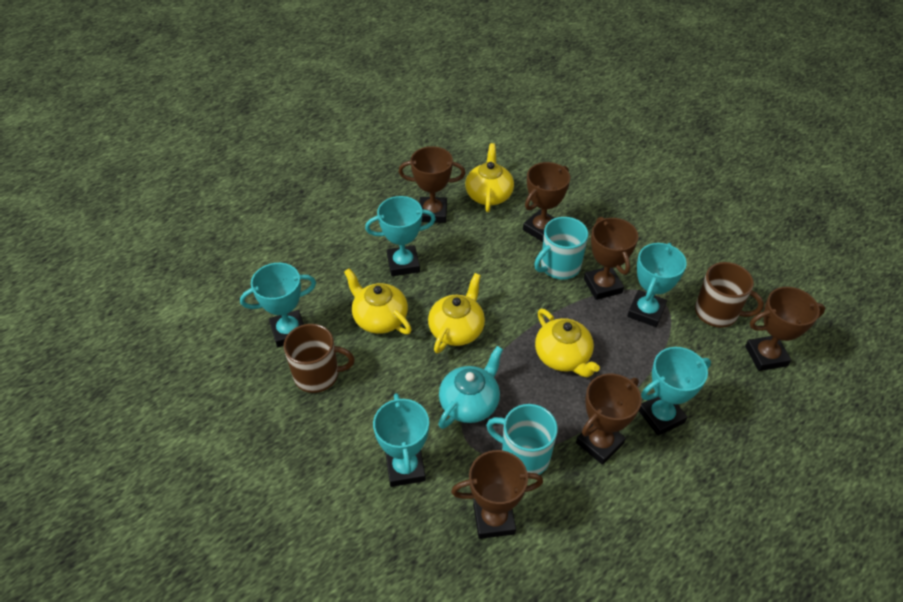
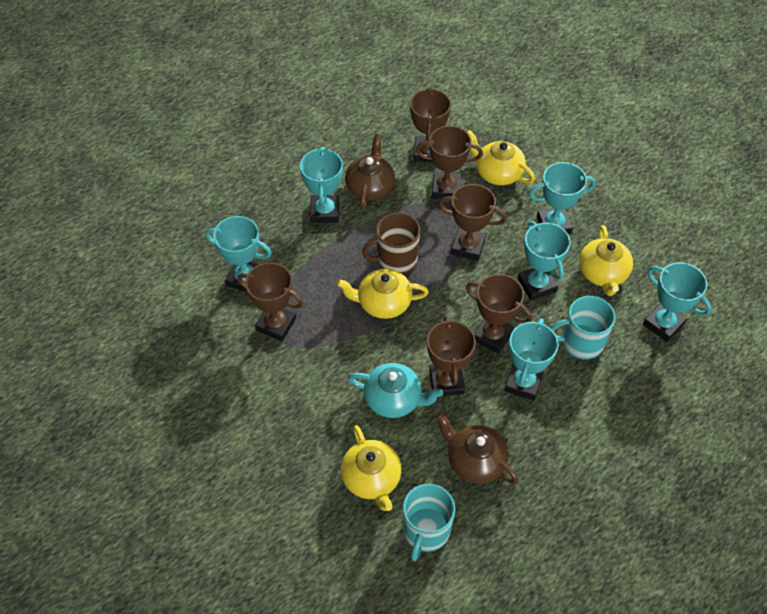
brown mug: 2 -> 1
brown teapot: 0 -> 2
turquoise trophy: 5 -> 6

